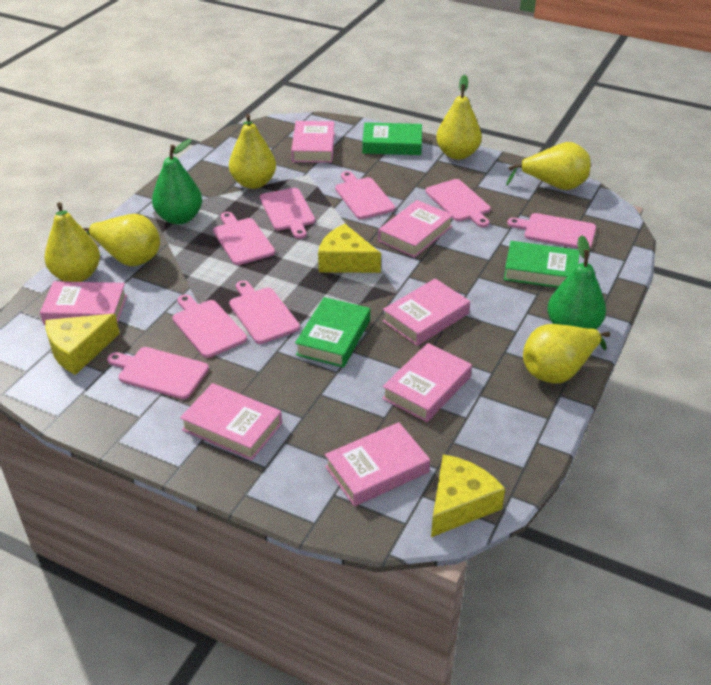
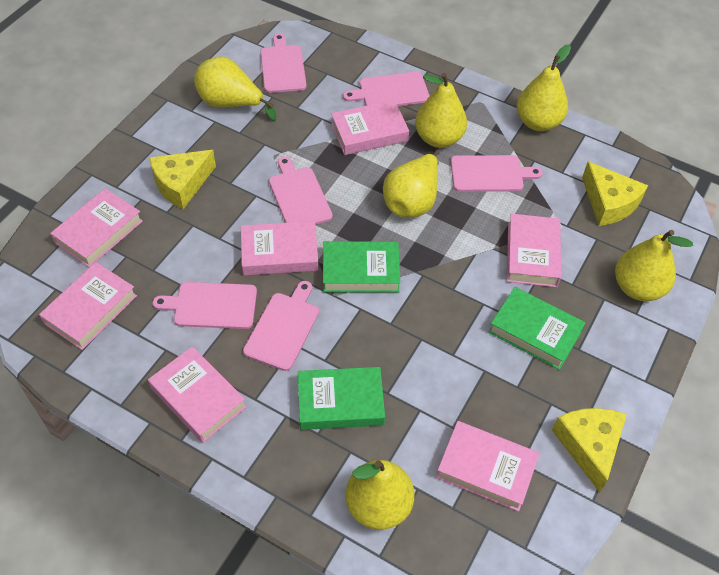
green pear: 2 -> 0
pink cutting board: 8 -> 6

